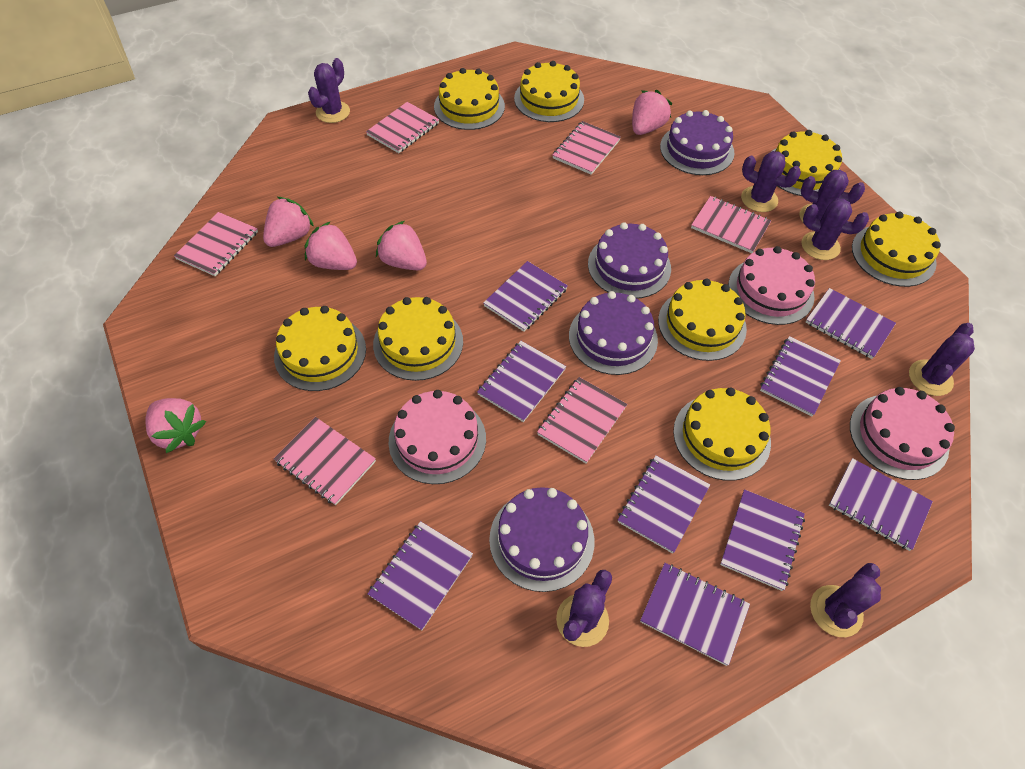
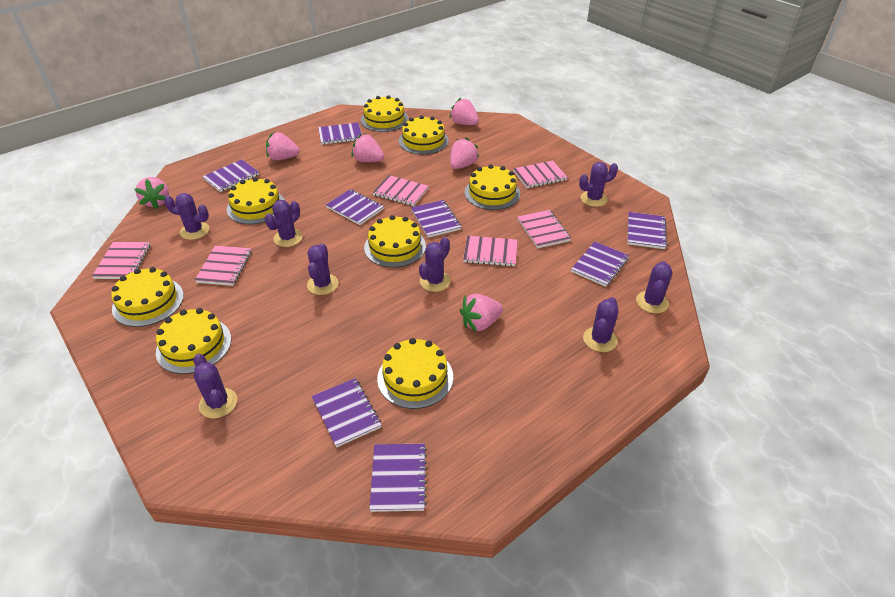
pink cake: 3 -> 0
pink strawberry: 5 -> 6
purple cactus: 7 -> 8
purple cake: 4 -> 0
purple notebook: 9 -> 8

